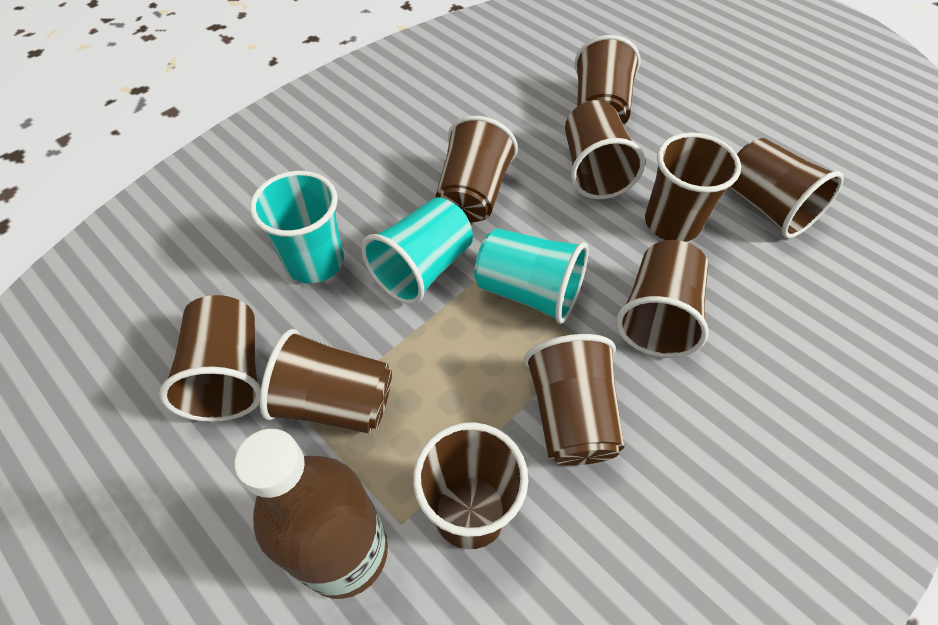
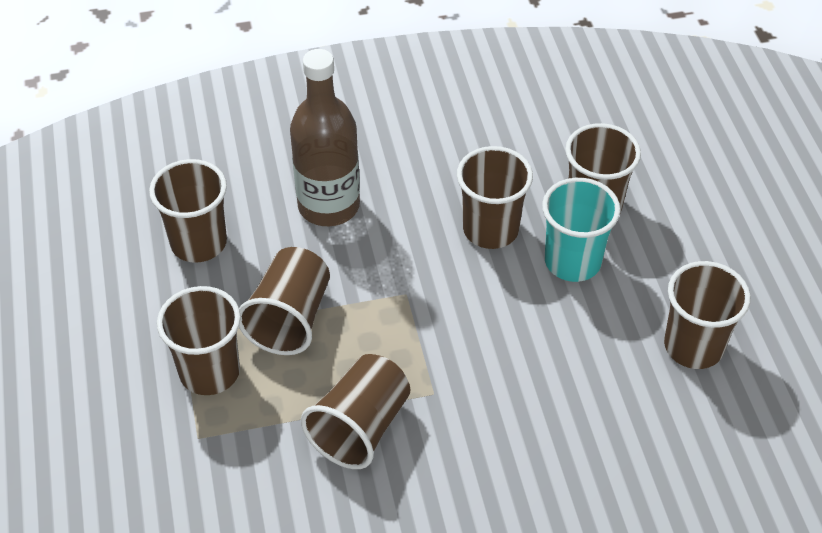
brown cup: 10 -> 7
turquoise cup: 3 -> 1

